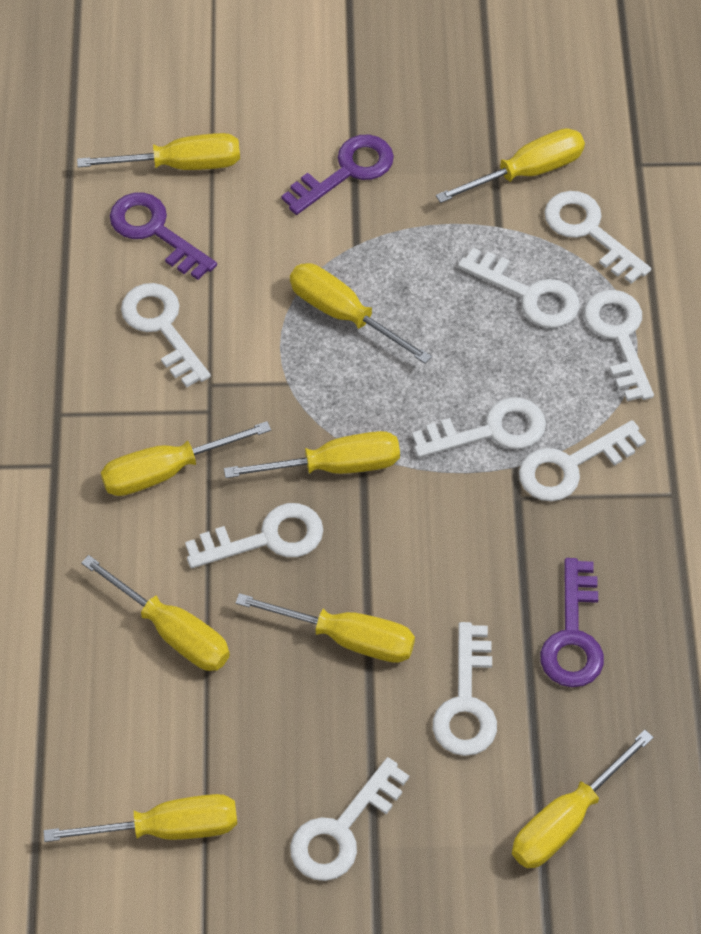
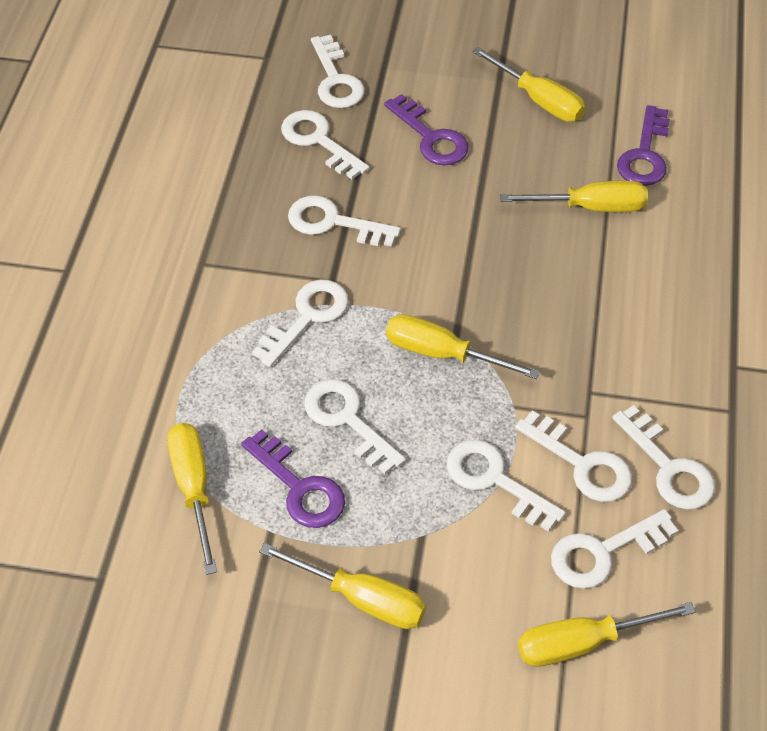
yellow screwdriver: 9 -> 6

